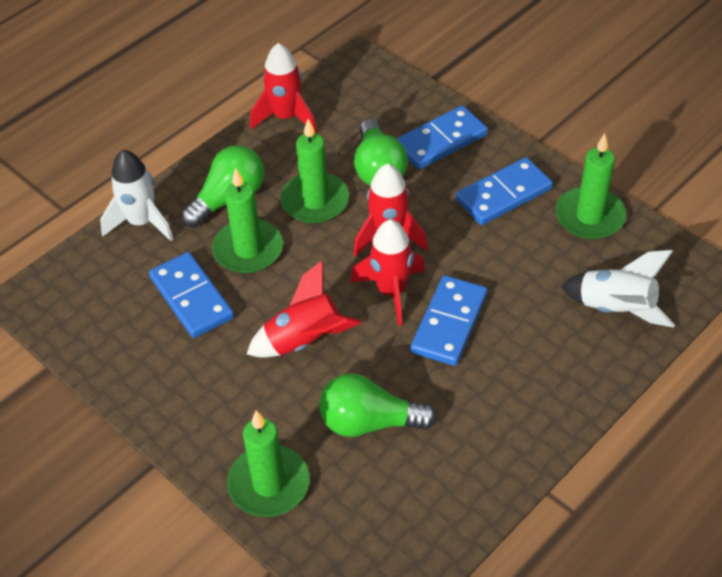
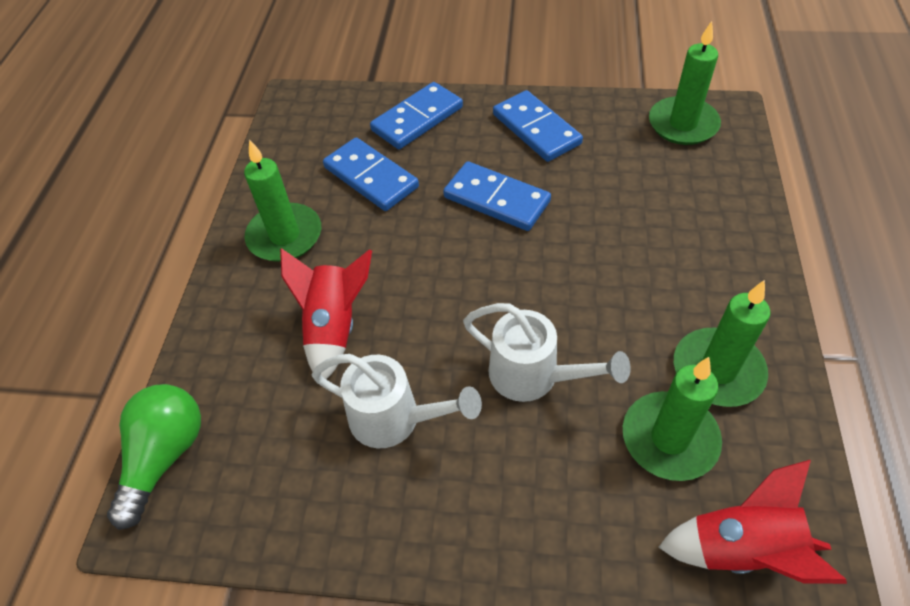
green light bulb: 3 -> 1
red rocket: 4 -> 2
white rocket: 2 -> 0
white watering can: 0 -> 2

